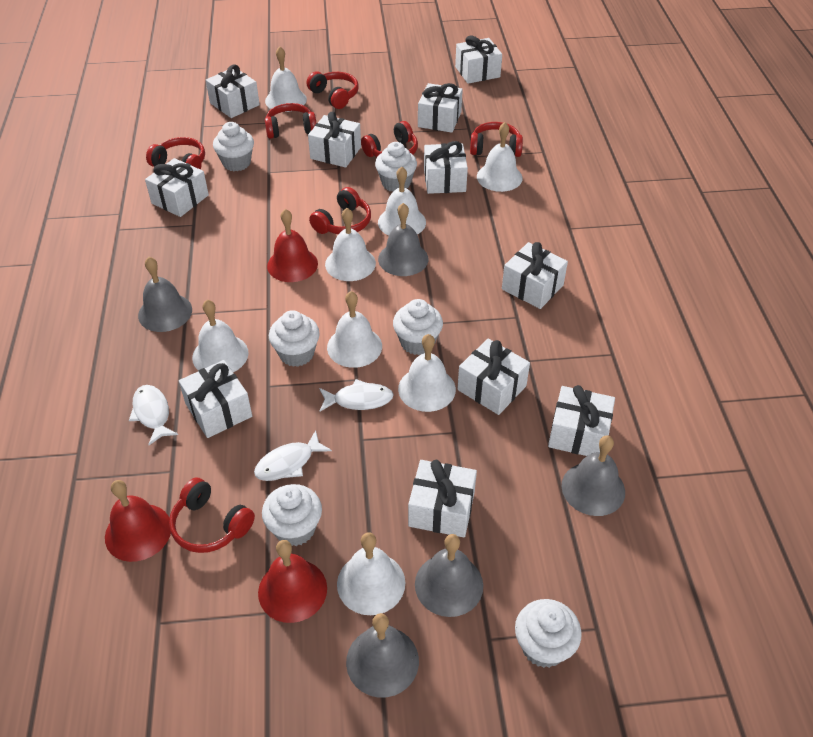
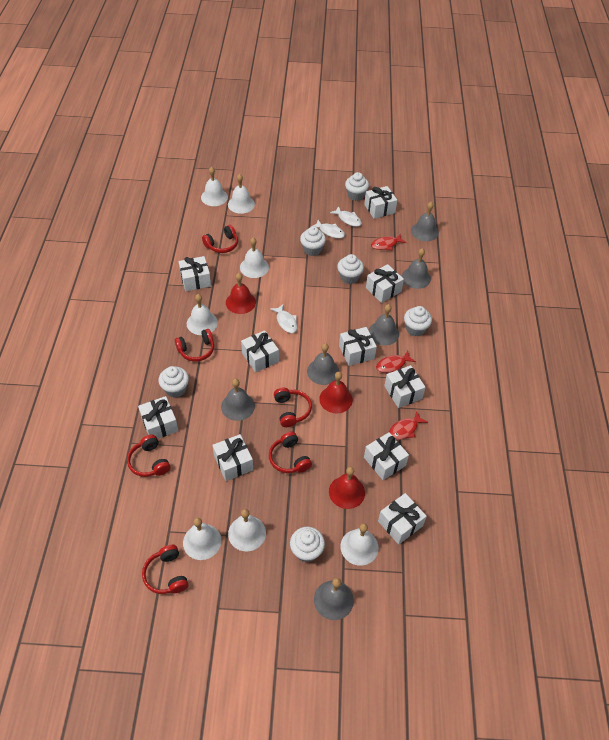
grey bell: 5 -> 6
red fish: 0 -> 3
red headphones: 7 -> 6
white bell: 8 -> 7
white gift: 11 -> 10

